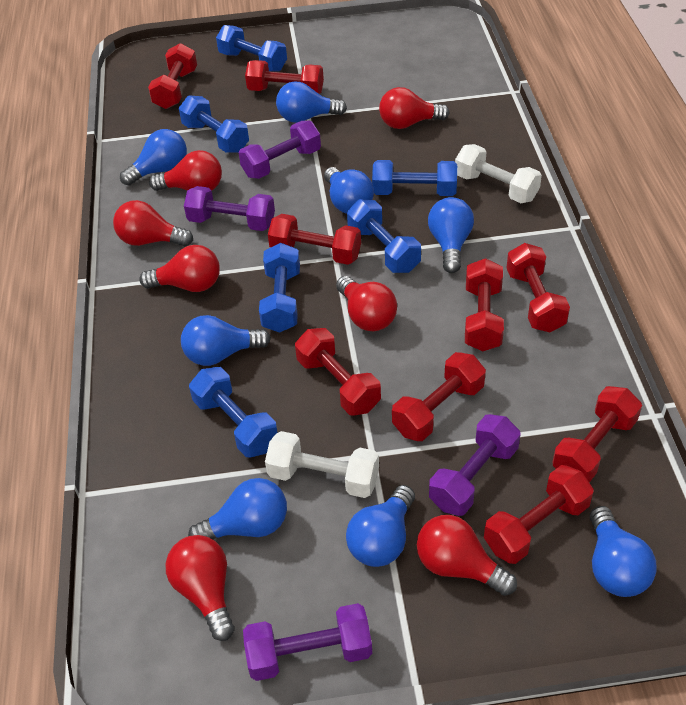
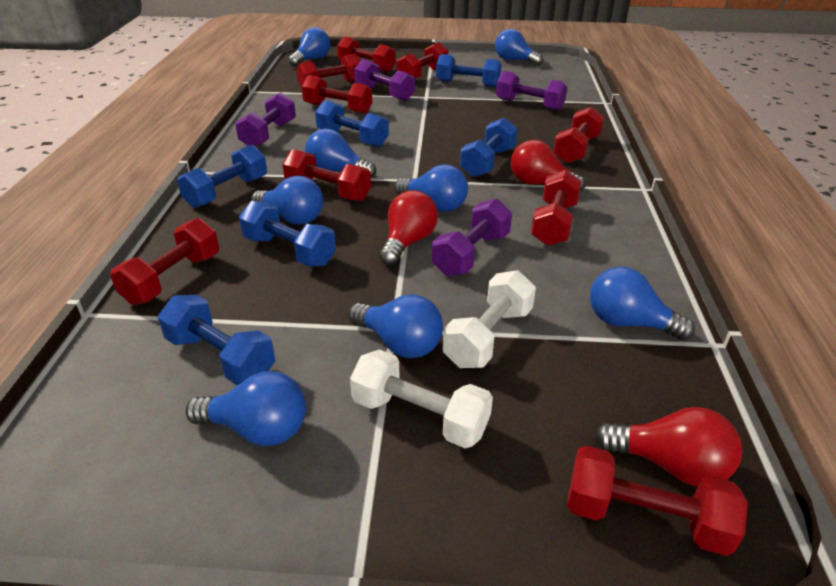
red light bulb: 7 -> 3

